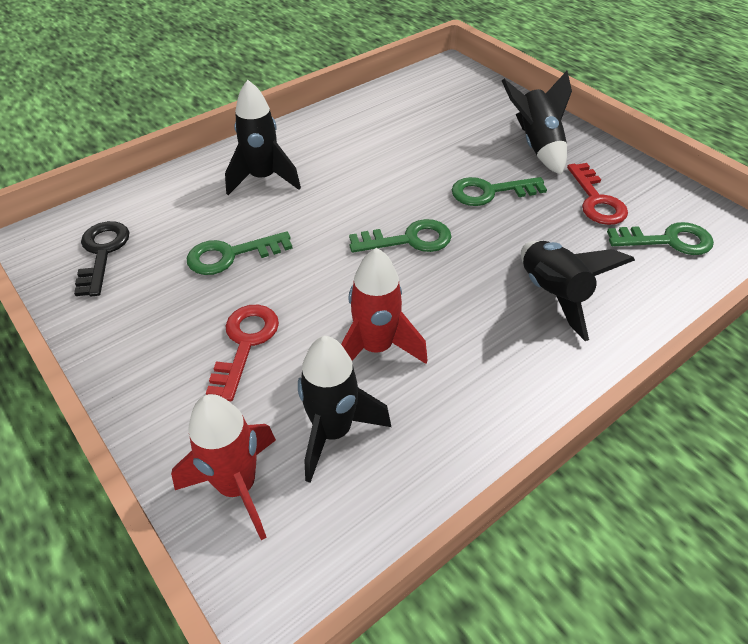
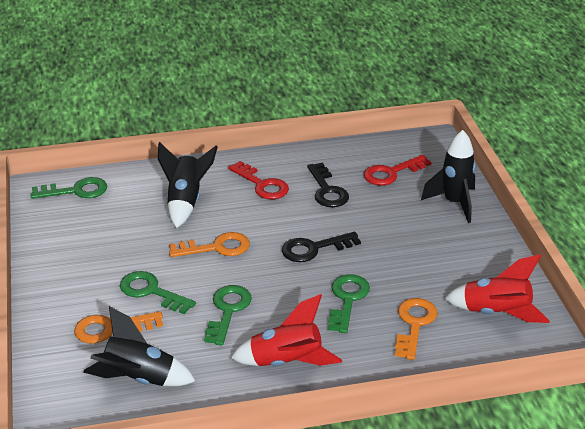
black key: 1 -> 2
black rocket: 4 -> 3
orange key: 0 -> 3

